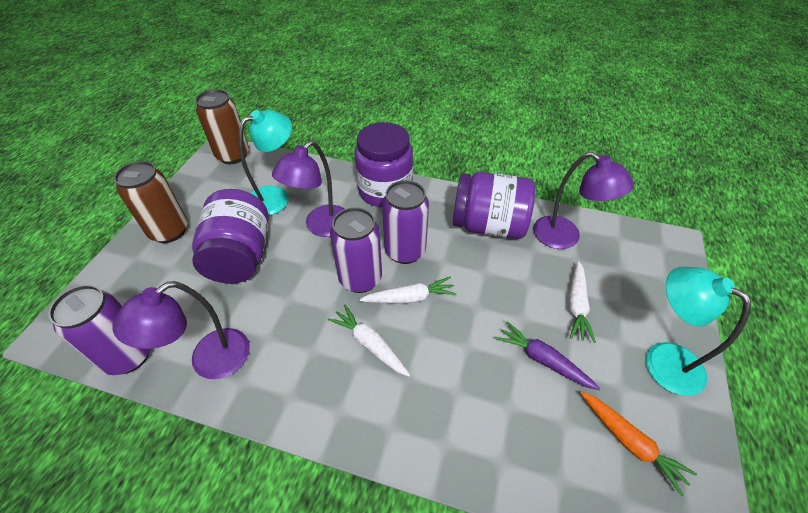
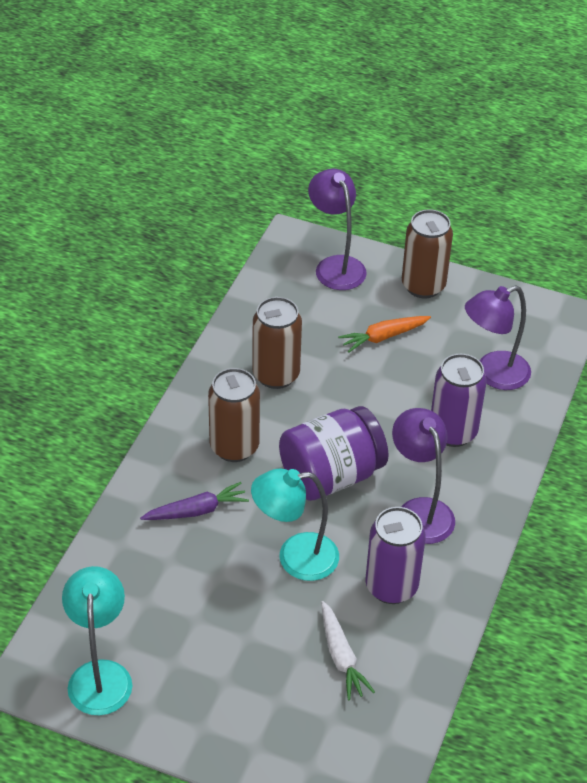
brown can: 2 -> 3
purple can: 3 -> 2
purple jar: 3 -> 1
white carrot: 3 -> 1

